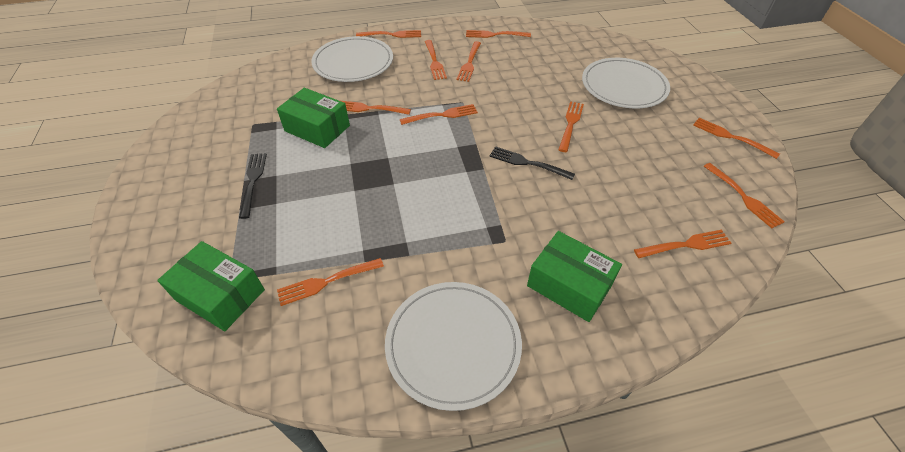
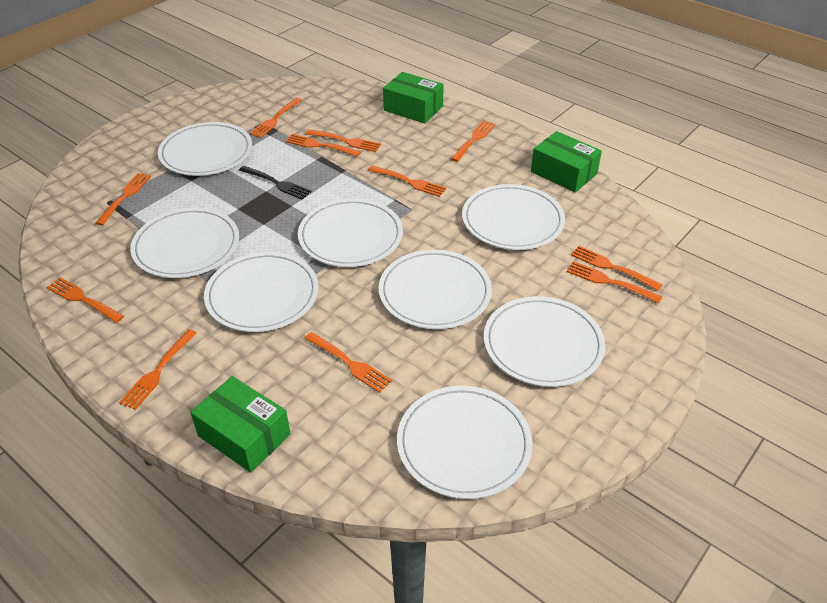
black fork: 2 -> 1
white plate: 3 -> 8

